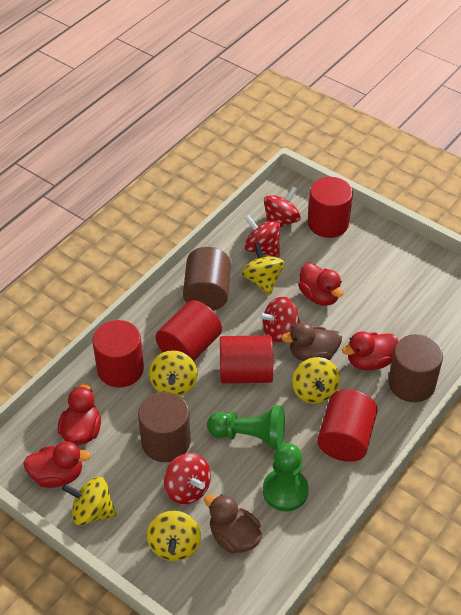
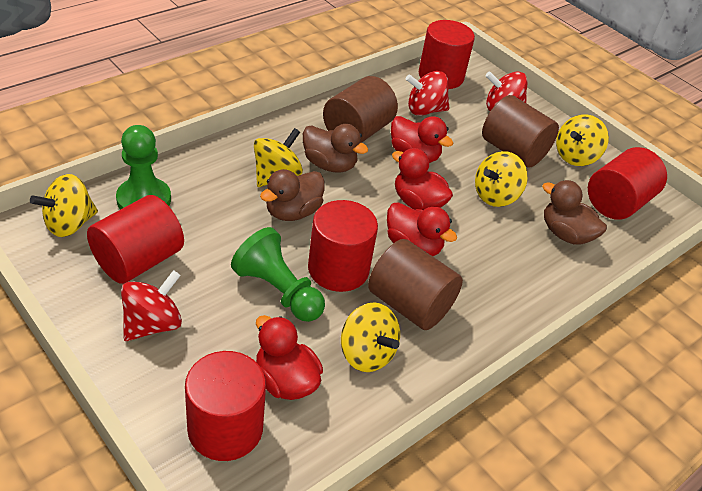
brown duck: 2 -> 3
red spinning top: 4 -> 3

